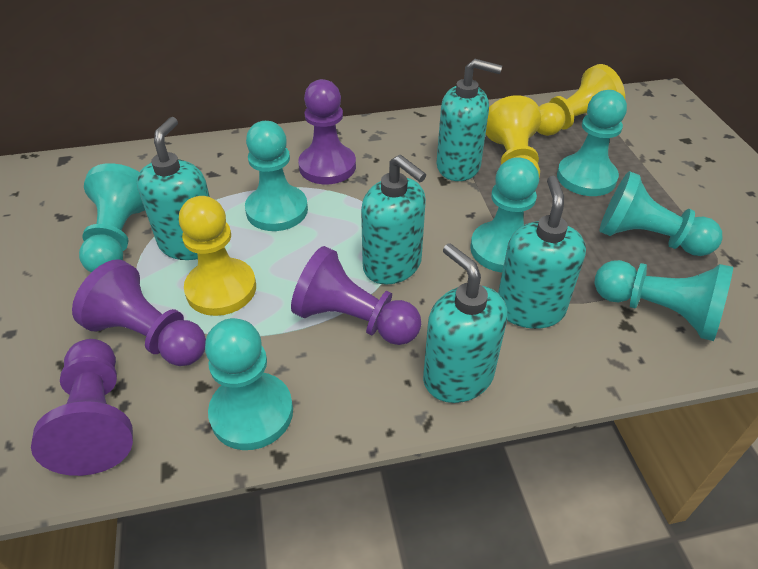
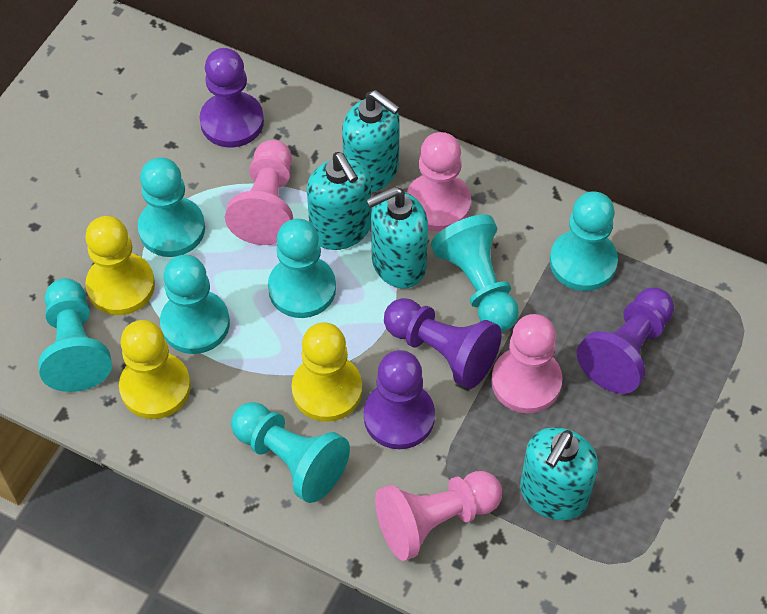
pink pawn: 0 -> 4
turquoise soap dispenser: 5 -> 4

